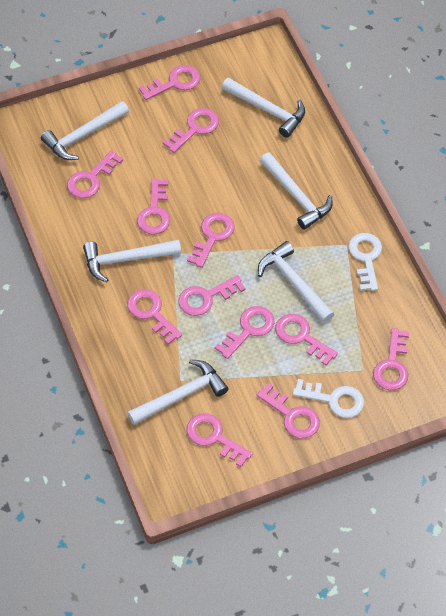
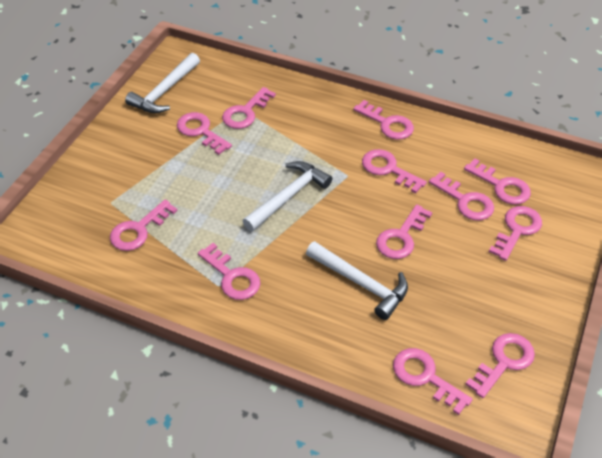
white hammer: 6 -> 3
white key: 2 -> 0

